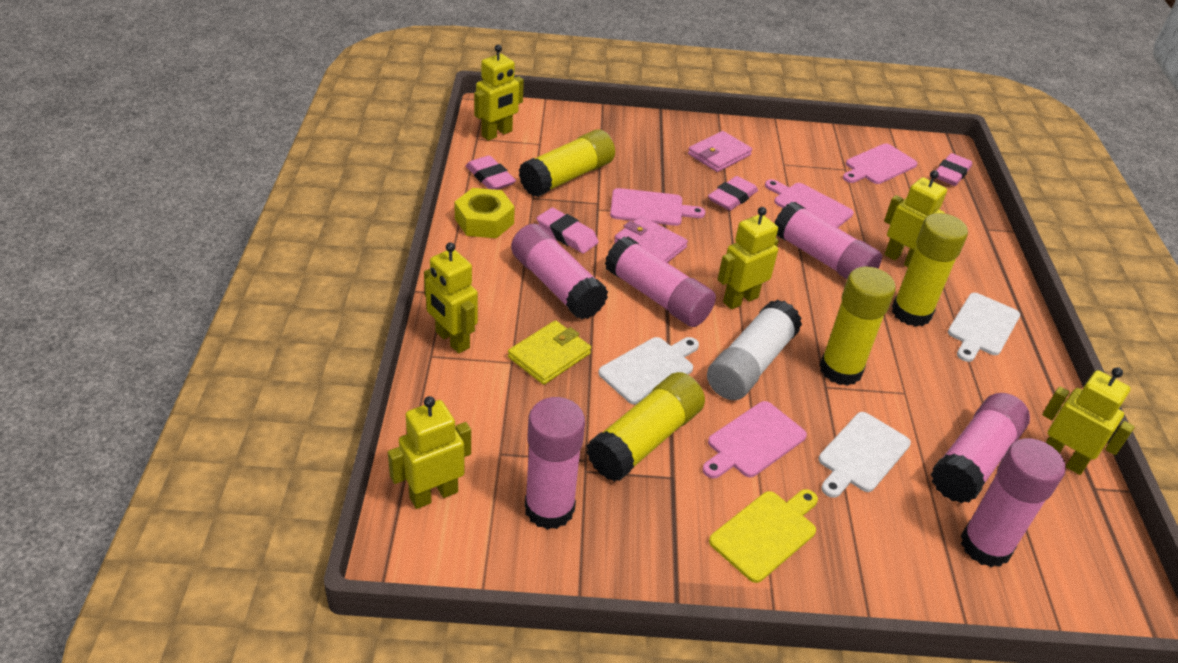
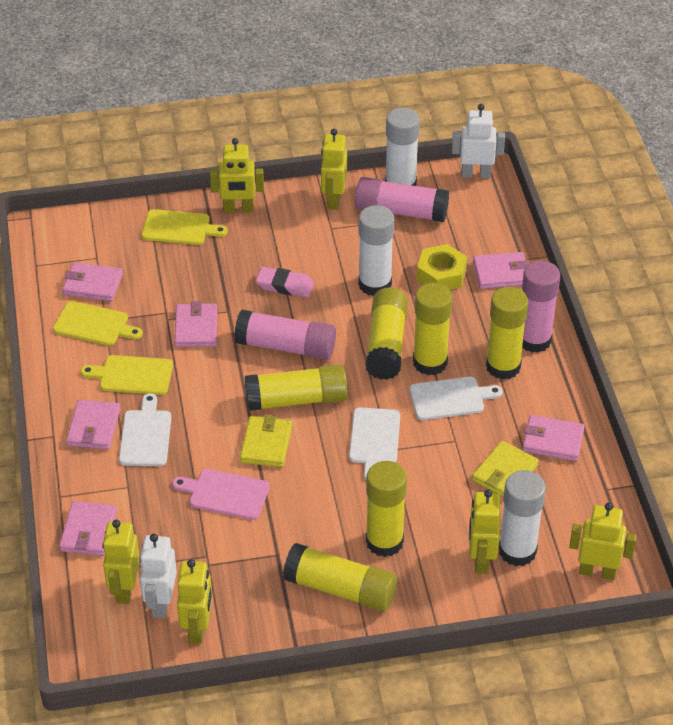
pink cutting board: 4 -> 1
pink eraser: 4 -> 1
pink glue stick: 6 -> 3
pink wallet: 2 -> 6
white glue stick: 1 -> 3
white robot: 0 -> 2
yellow cutting board: 1 -> 3
yellow glue stick: 4 -> 6
yellow wallet: 1 -> 2

